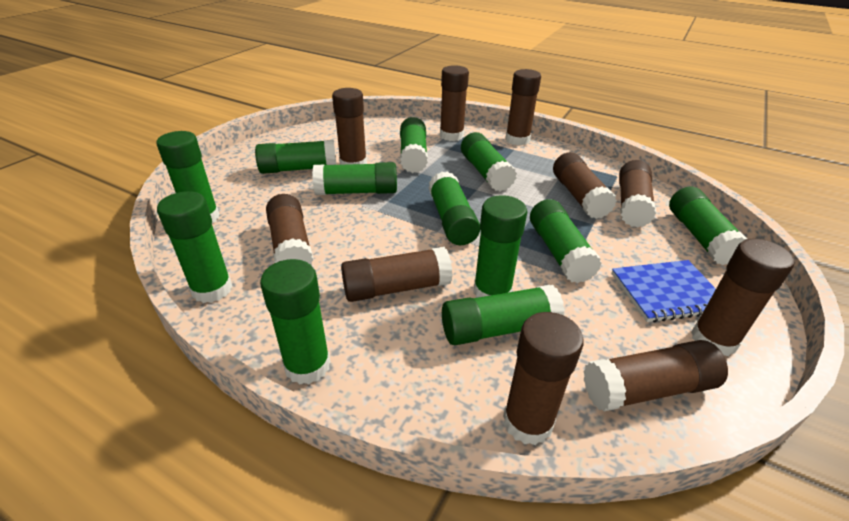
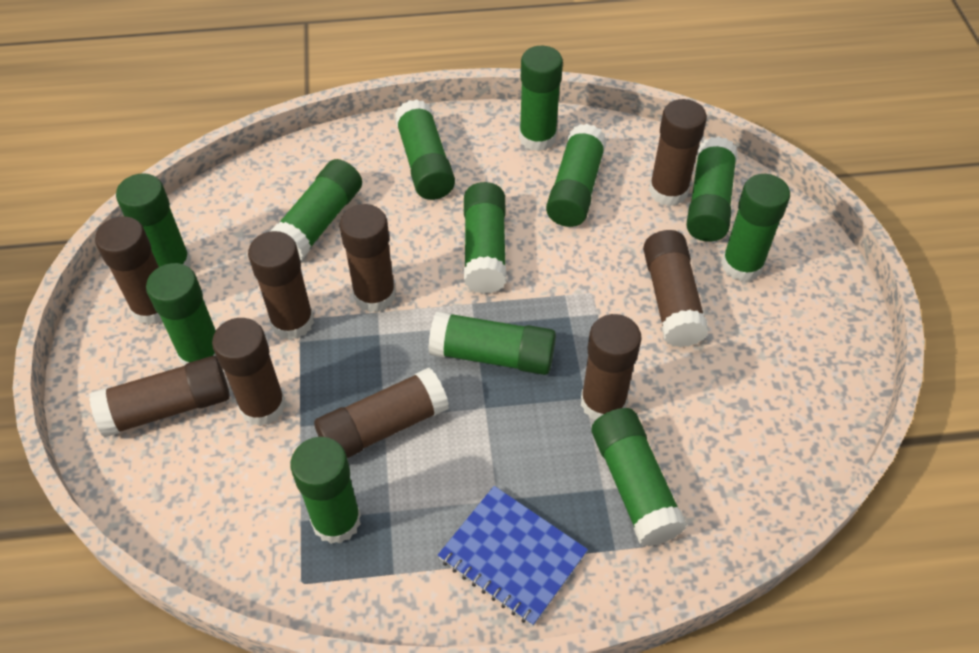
brown glue stick: 10 -> 9

